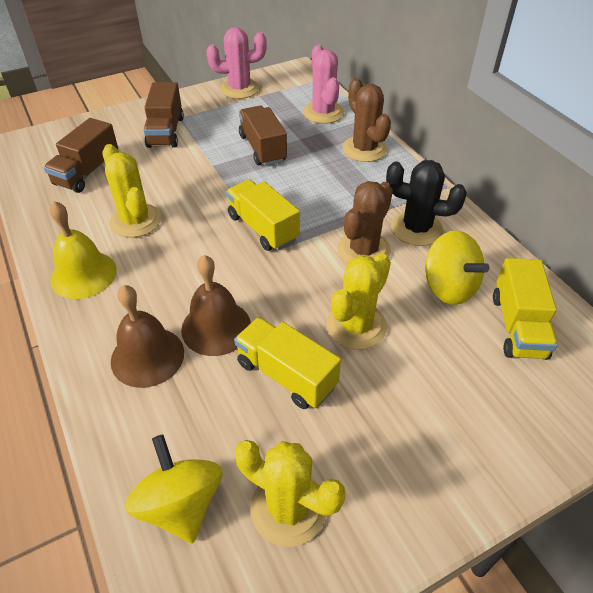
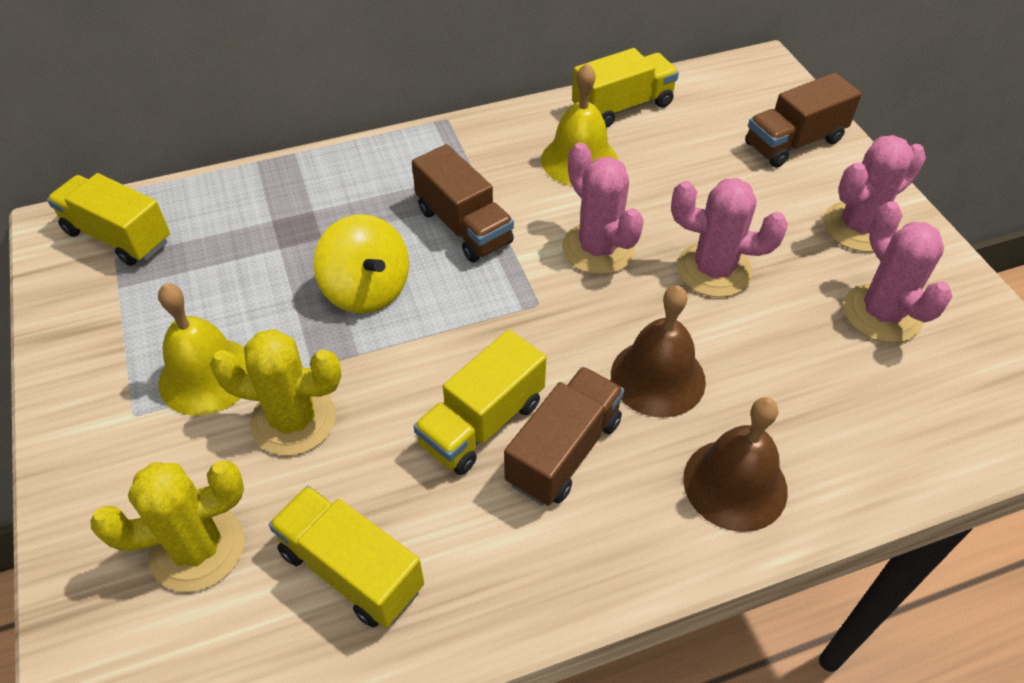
black cactus: 1 -> 0
brown cactus: 2 -> 0
pink cactus: 2 -> 4
yellow bell: 1 -> 2
yellow cactus: 3 -> 2
yellow spinning top: 2 -> 1
yellow truck: 3 -> 4

